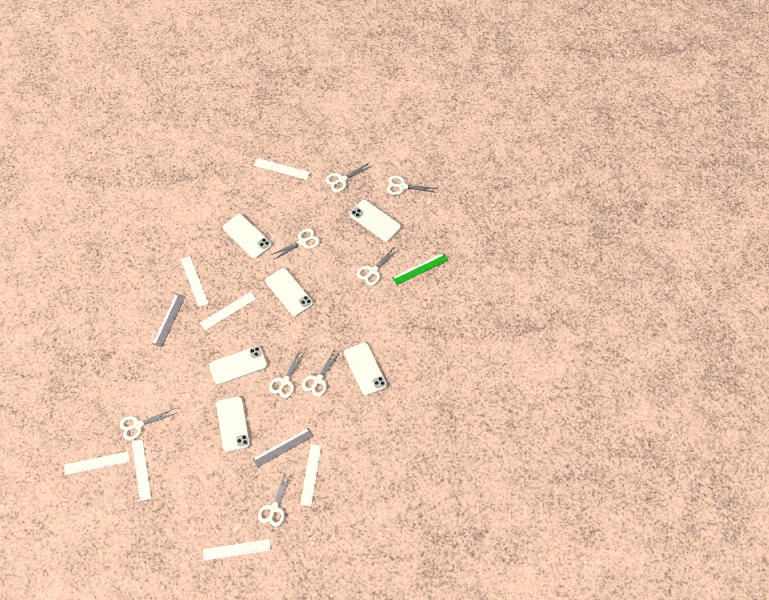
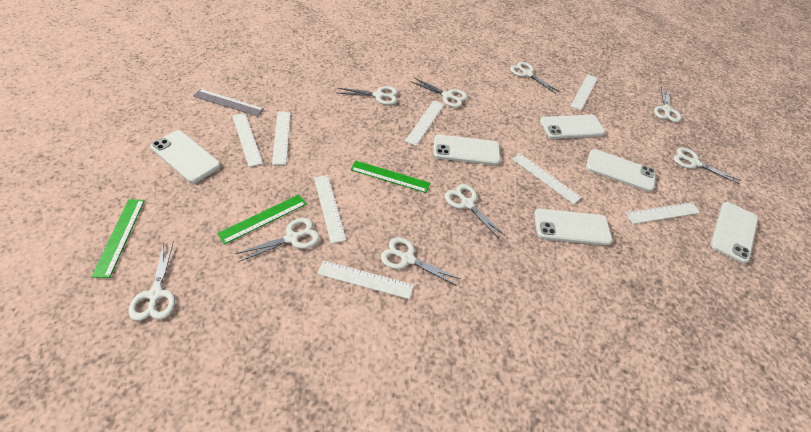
green ruler: 1 -> 3
grey ruler: 2 -> 1
white ruler: 7 -> 8
white scissors: 8 -> 9

